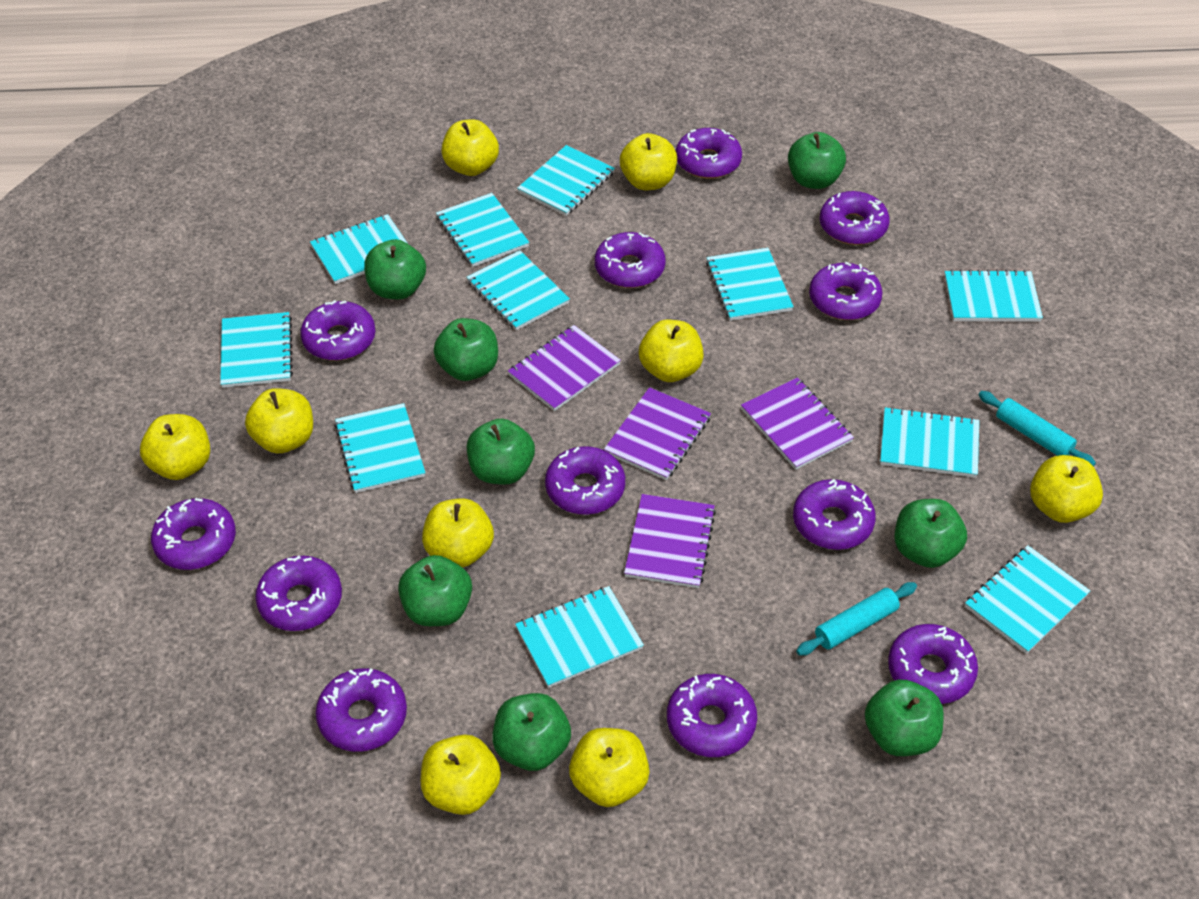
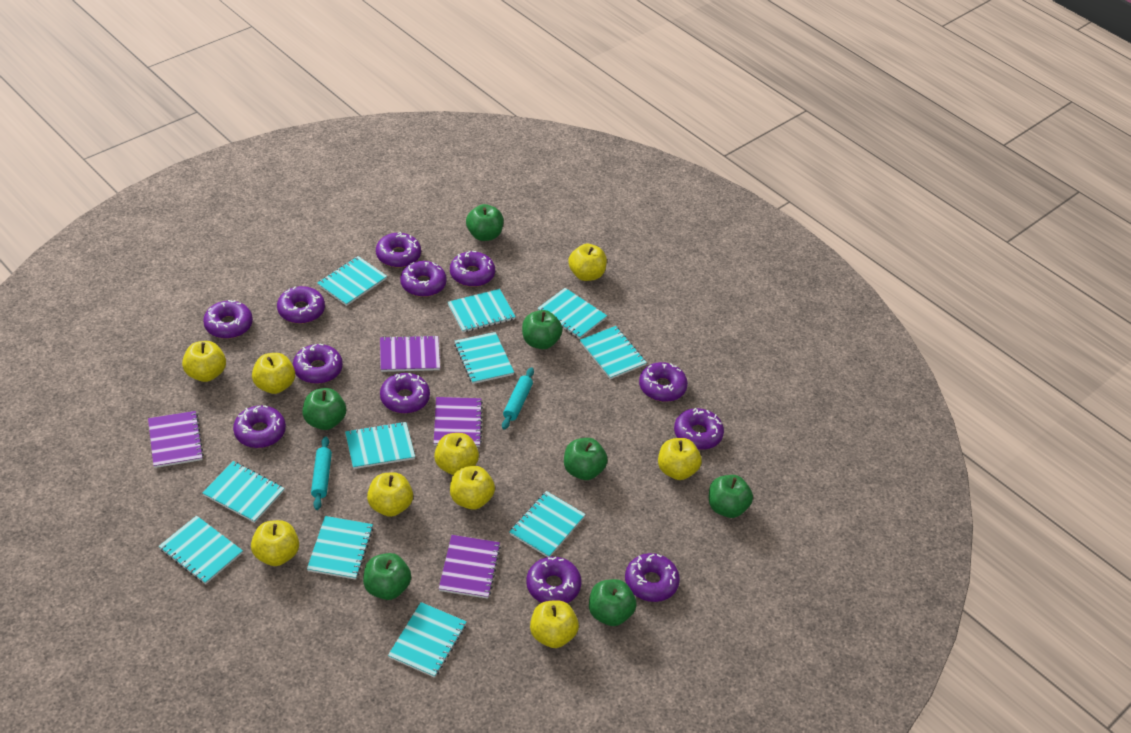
green apple: 8 -> 7

